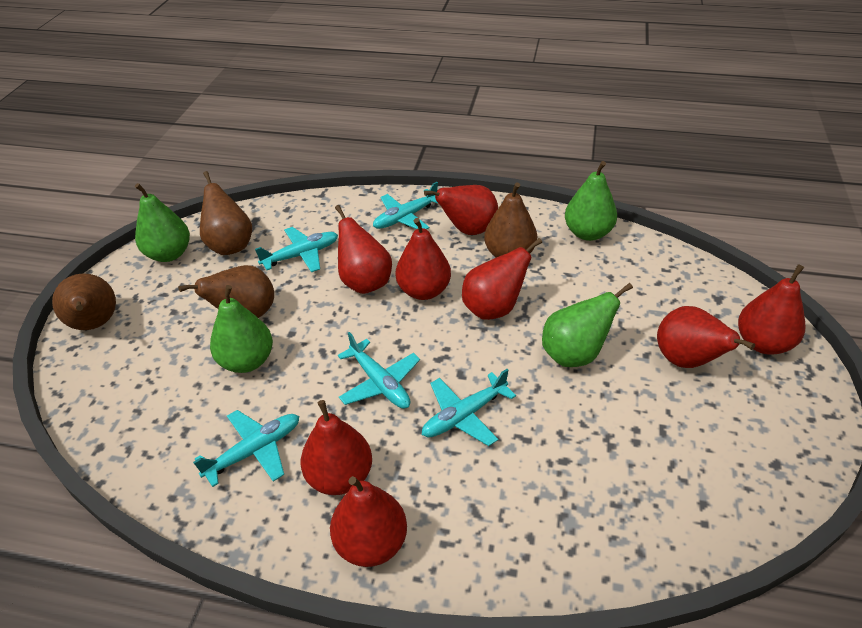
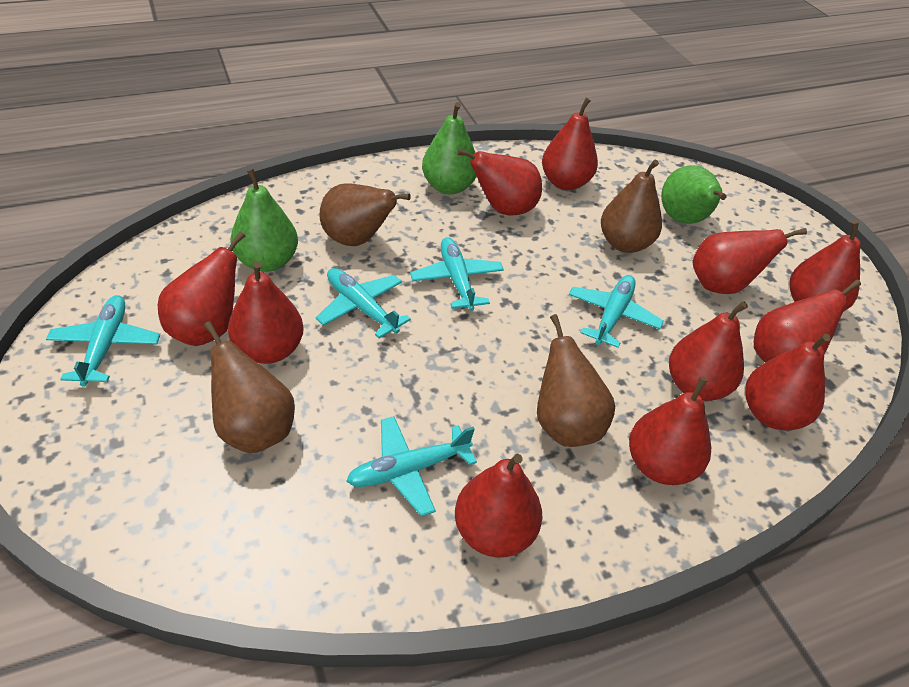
green pear: 4 -> 3
red pear: 8 -> 11

